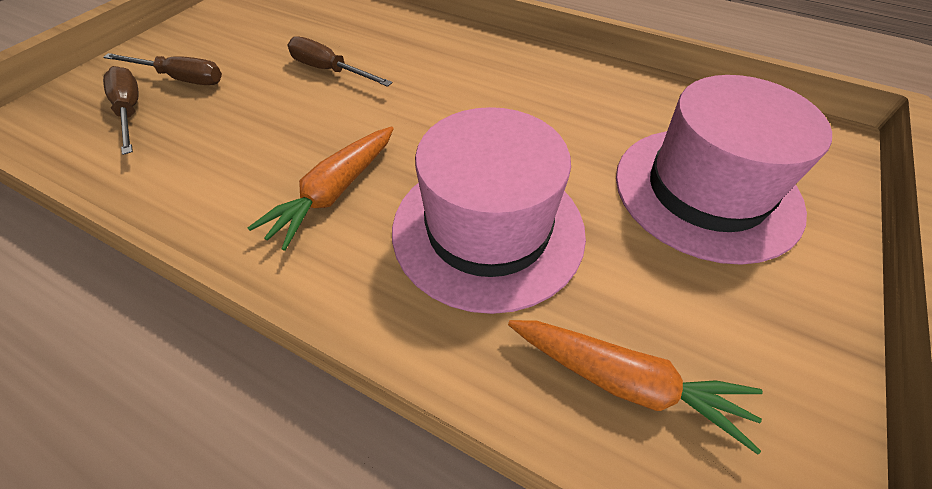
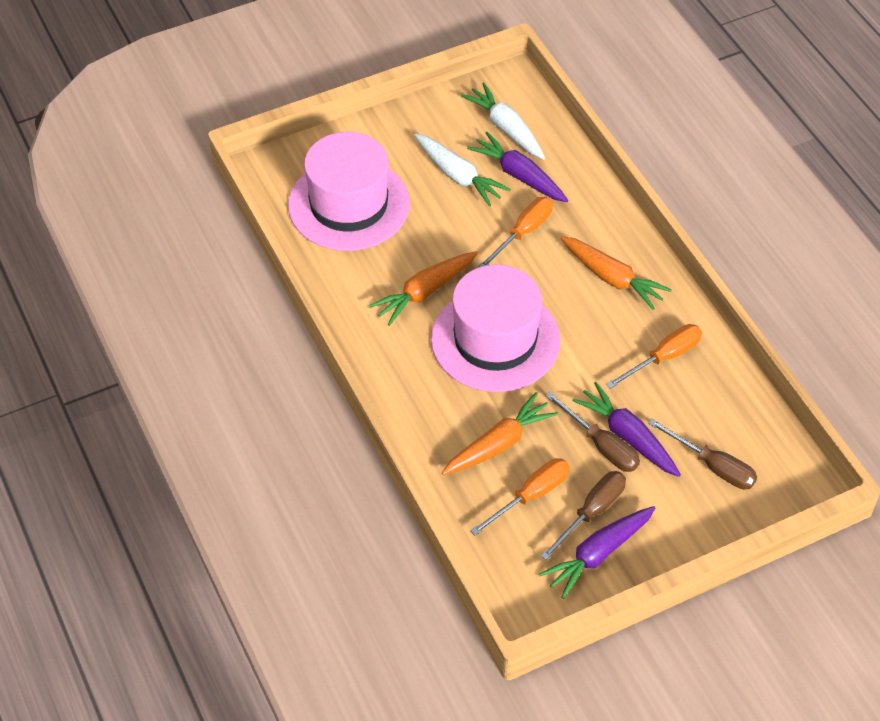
orange carrot: 2 -> 3
orange screwdriver: 0 -> 3
purple carrot: 0 -> 3
white carrot: 0 -> 2

